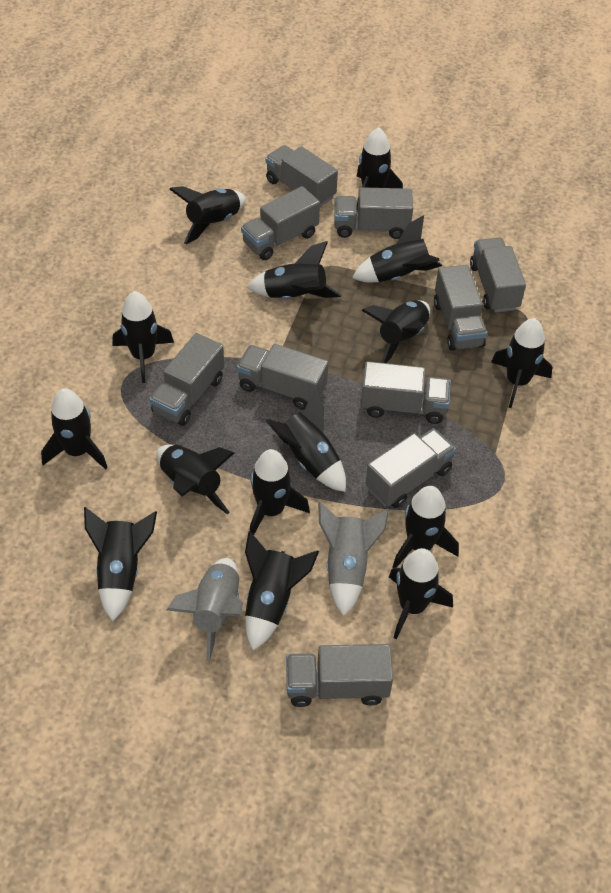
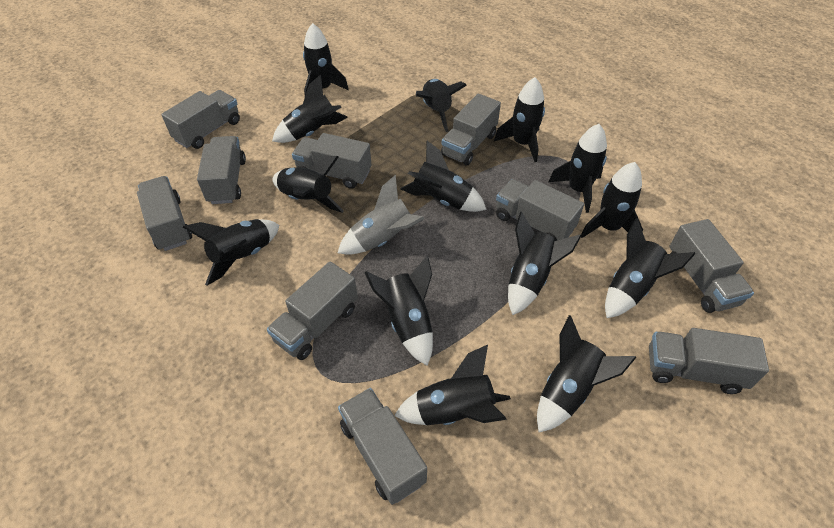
black rocket: 15 -> 14
grey rocket: 2 -> 1

